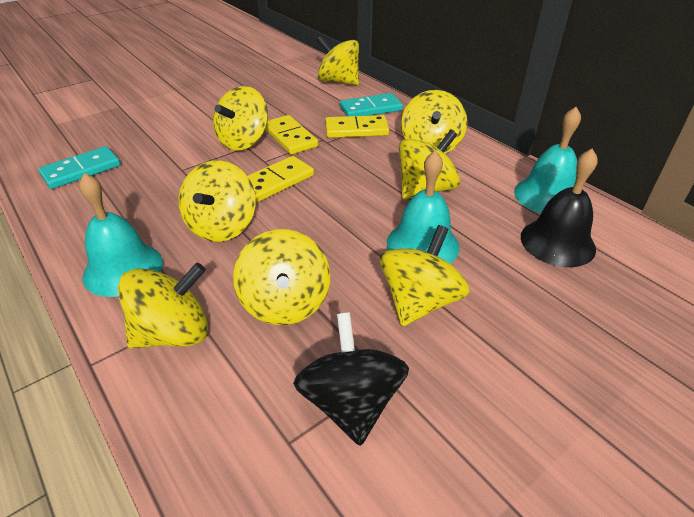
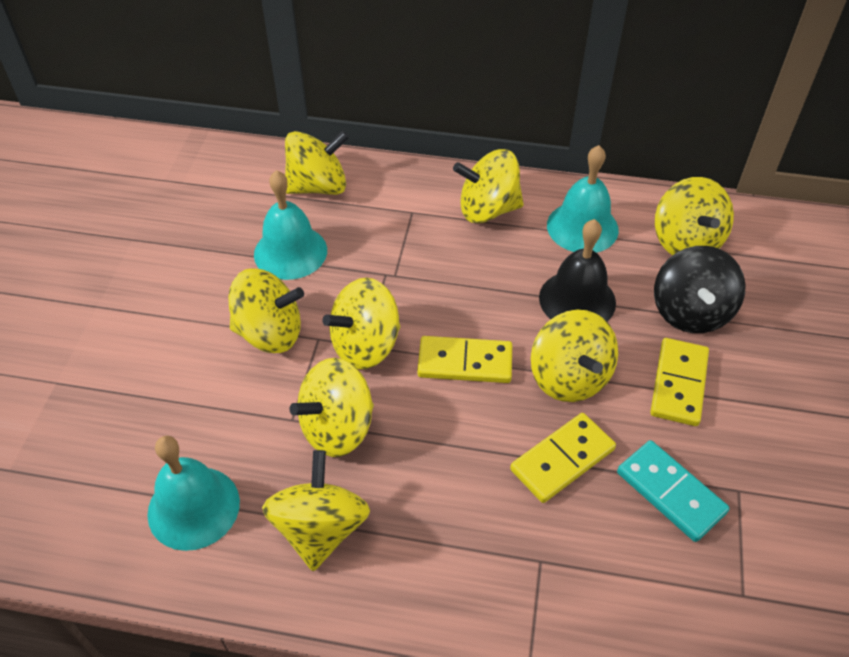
turquoise domino: 2 -> 1

